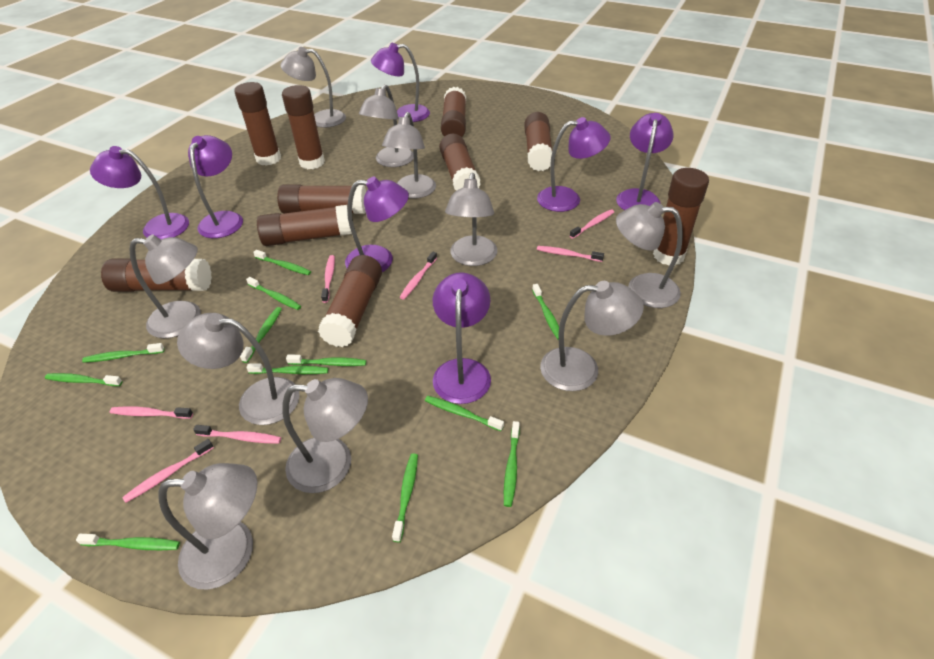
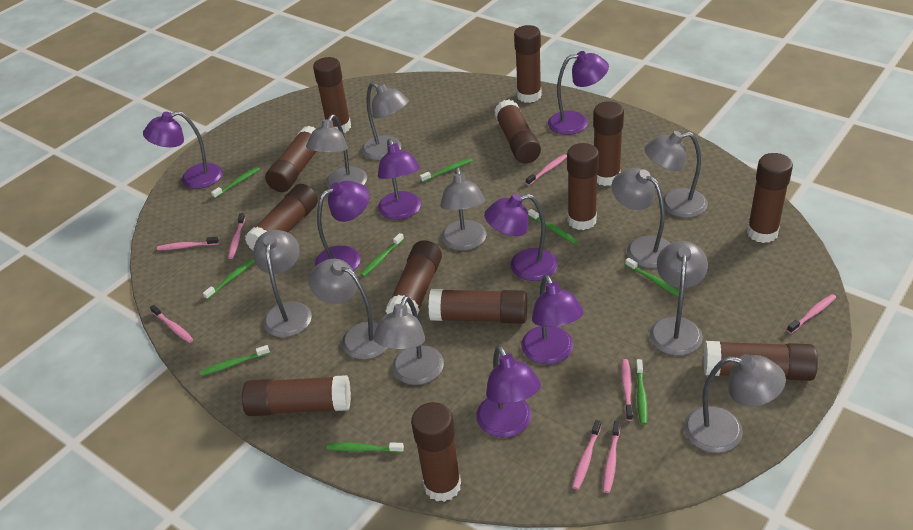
brown glue stick: 10 -> 13
green toothbrush: 12 -> 9
pink toothbrush: 7 -> 8

